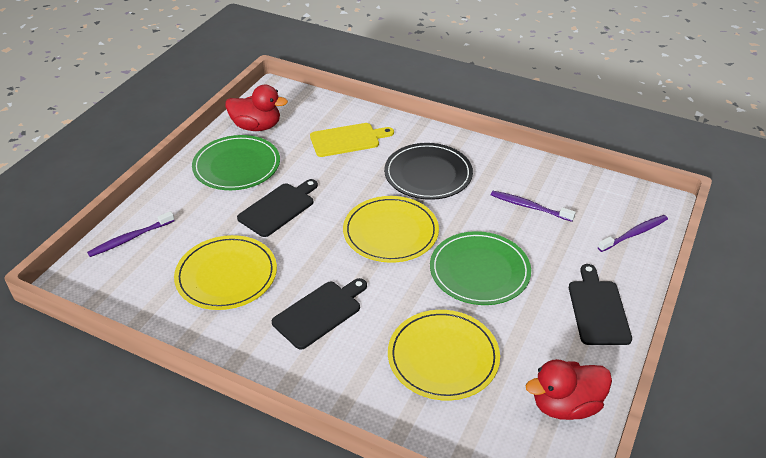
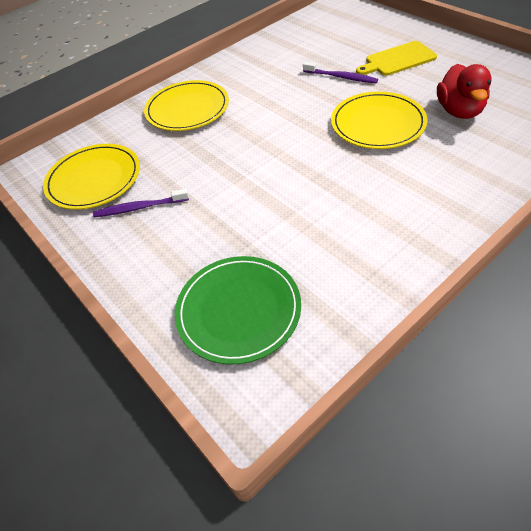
black cutting board: 3 -> 0
black plate: 1 -> 0
green plate: 2 -> 1
purple toothbrush: 3 -> 2
red duck: 2 -> 1

